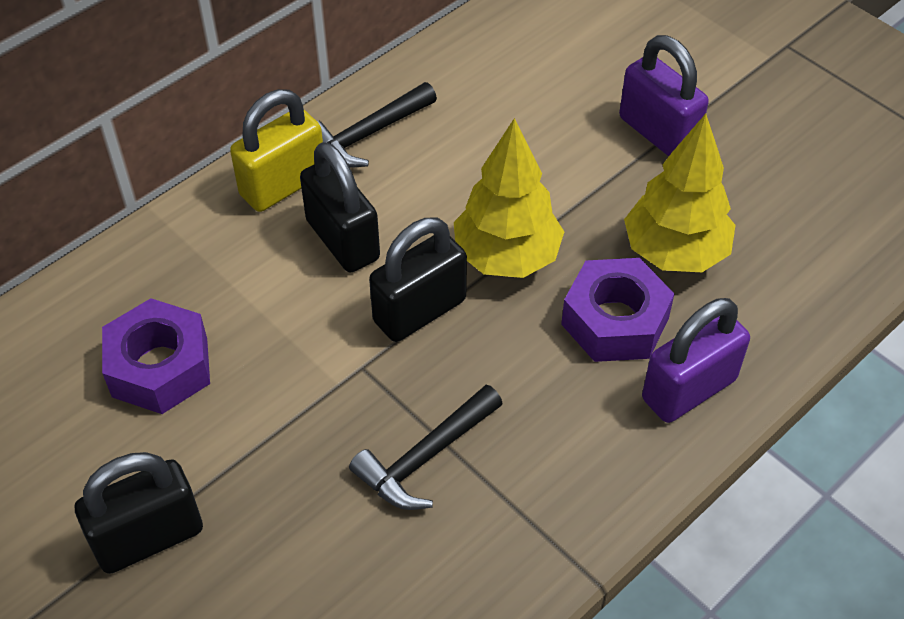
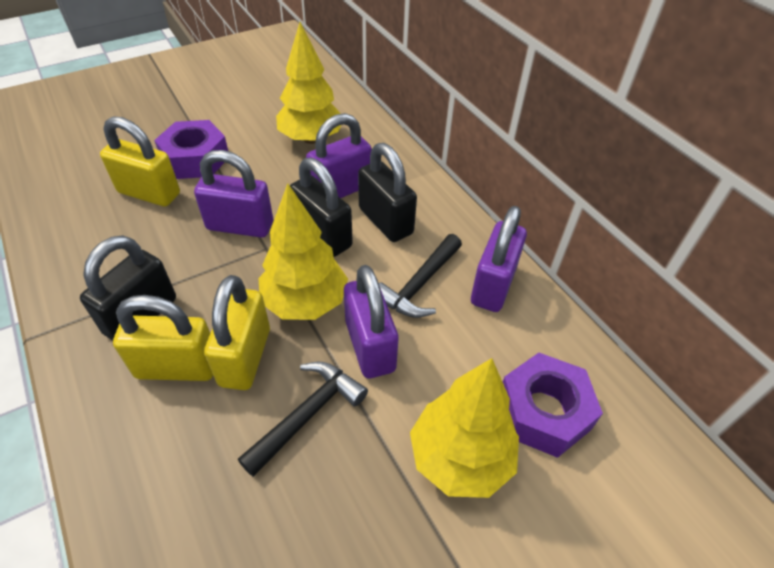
purple padlock: 2 -> 4
yellow padlock: 1 -> 3
yellow tree: 2 -> 3

